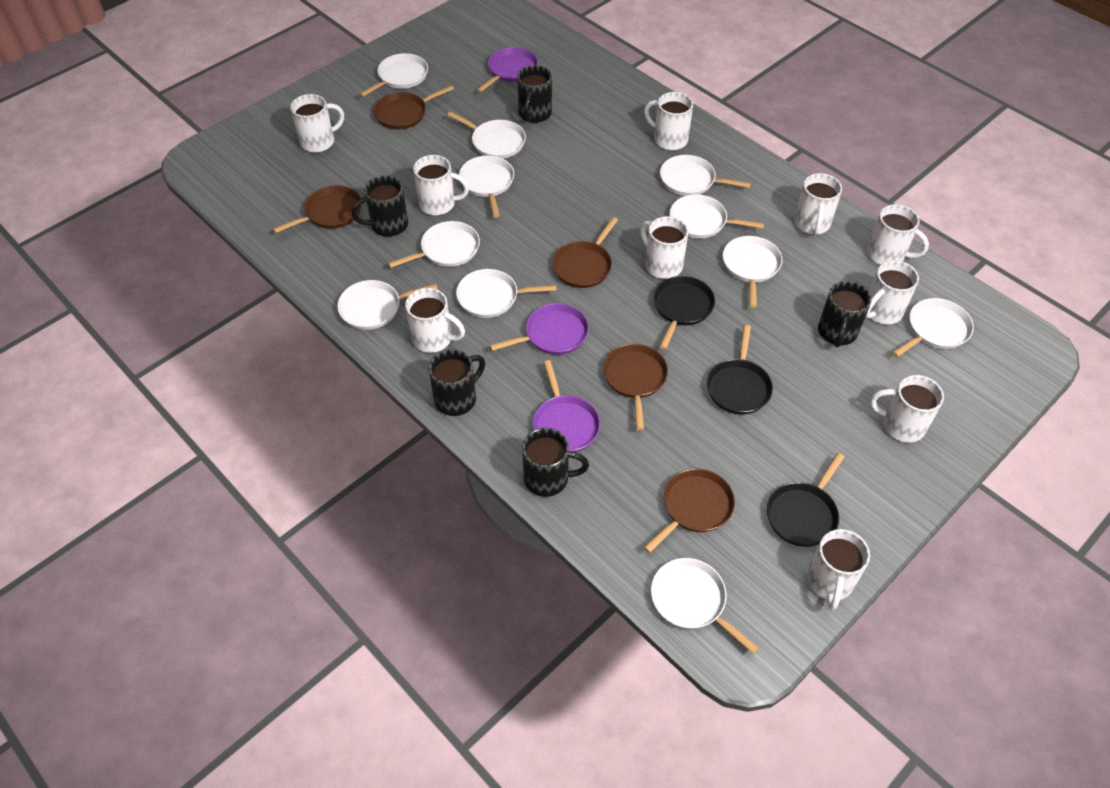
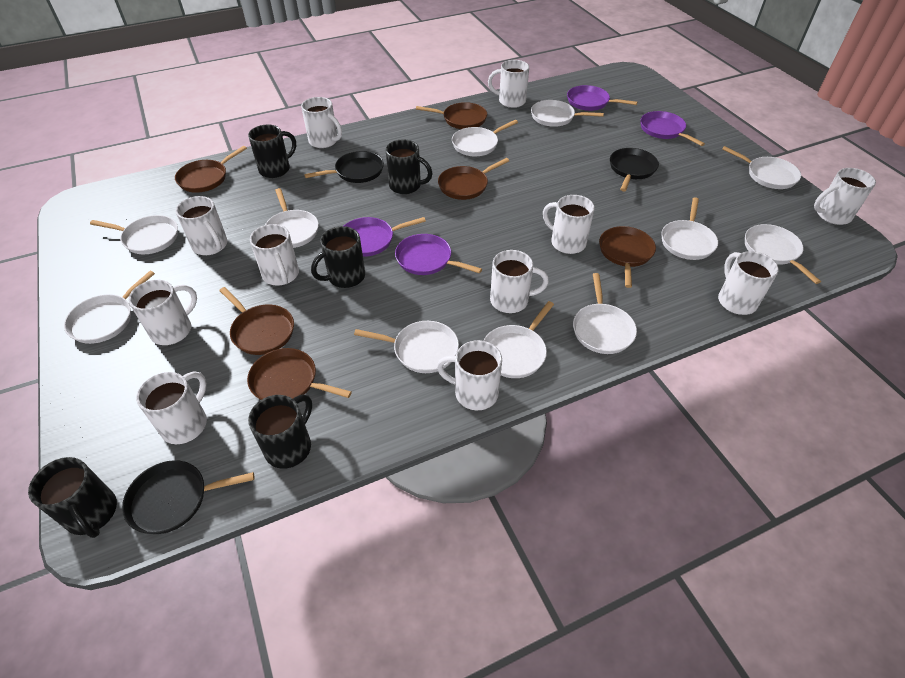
brown pan: 5 -> 6
purple pan: 3 -> 4
white mug: 10 -> 11

